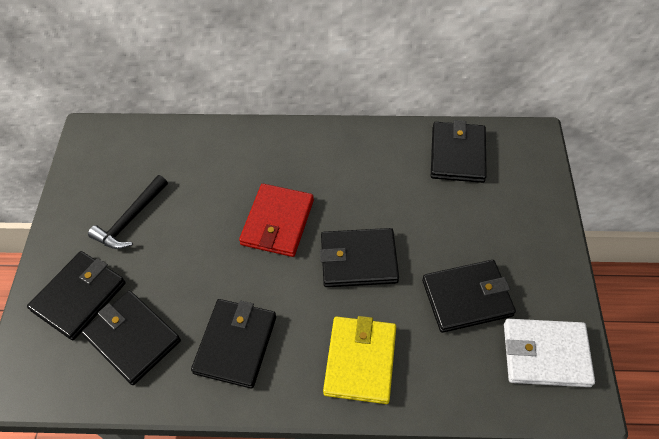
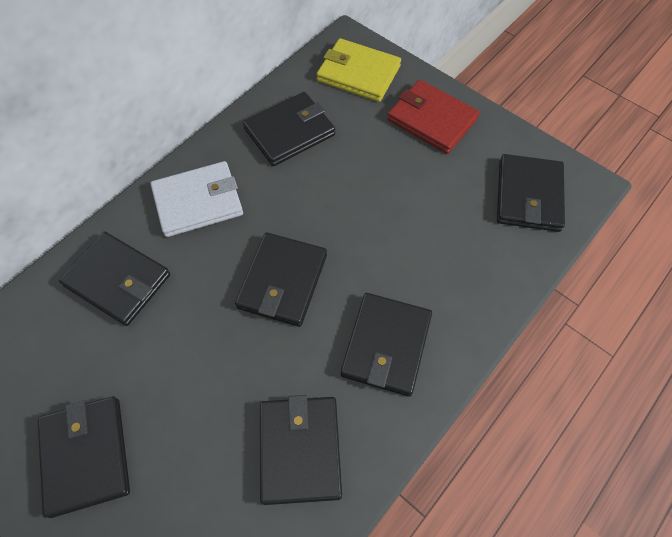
black hammer: 1 -> 0
black wallet: 6 -> 7

